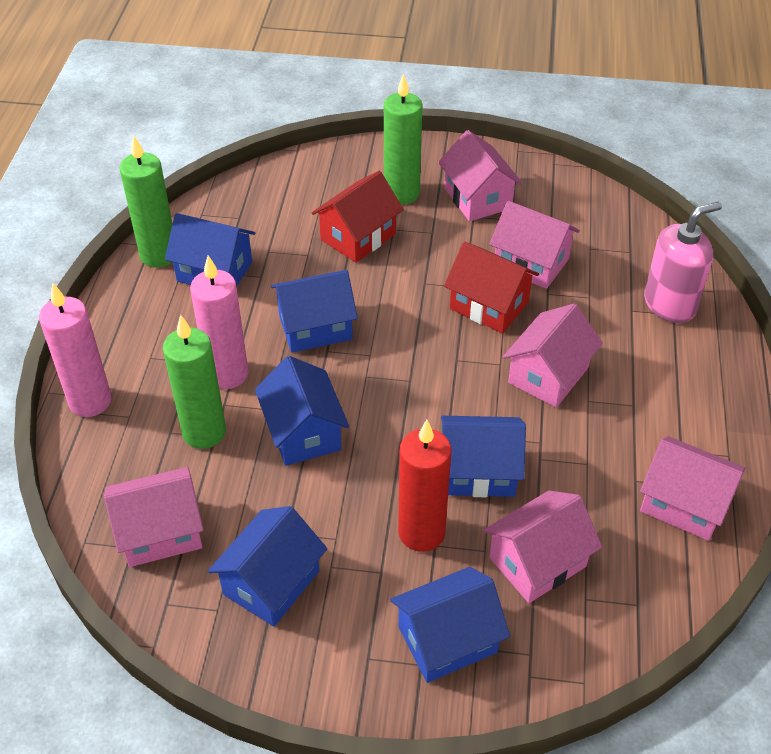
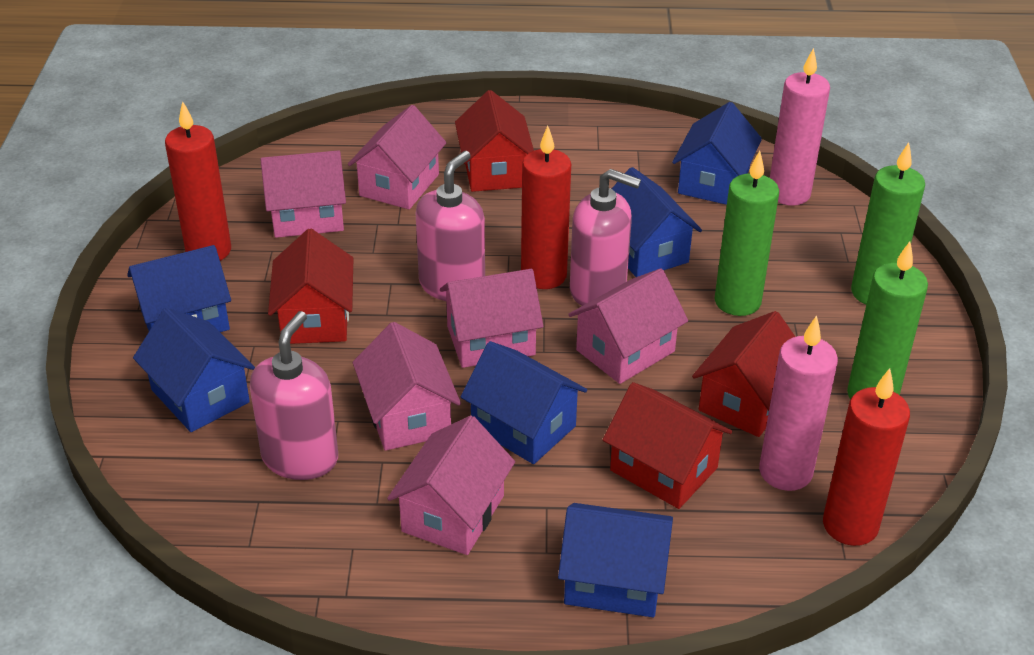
pink soap dispenser: 1 -> 3
red candle: 1 -> 3
red house: 2 -> 4

